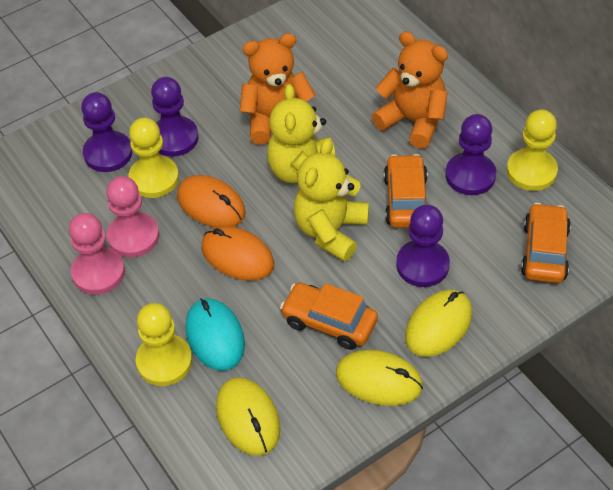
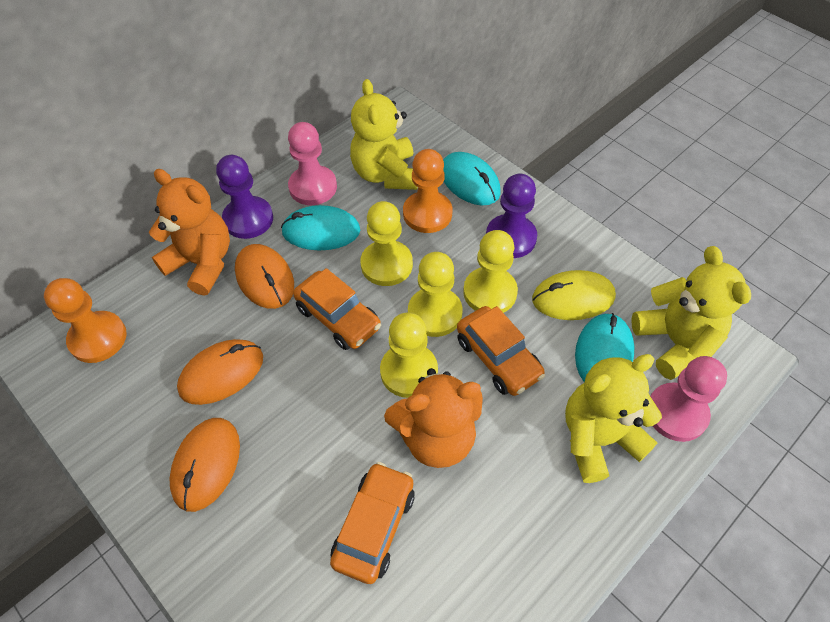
orange mouse: 2 -> 3
orange pawn: 0 -> 2
purple pawn: 4 -> 2
turquoise mouse: 1 -> 3
yellow mouse: 3 -> 1
yellow pawn: 3 -> 4
yellow teddy bear: 2 -> 3

